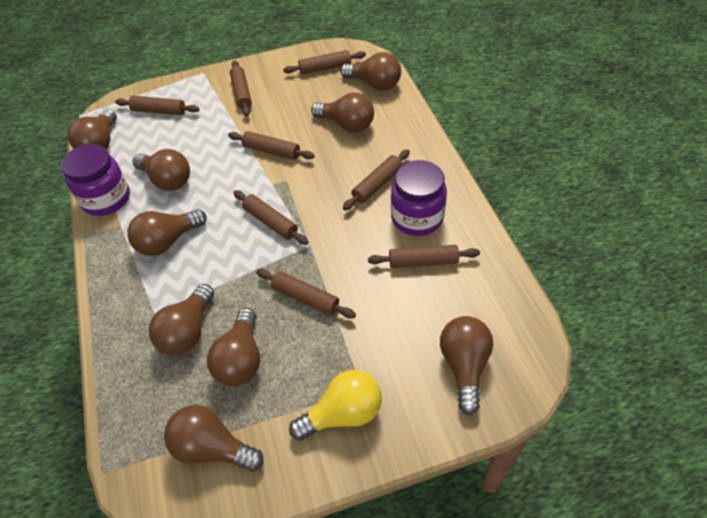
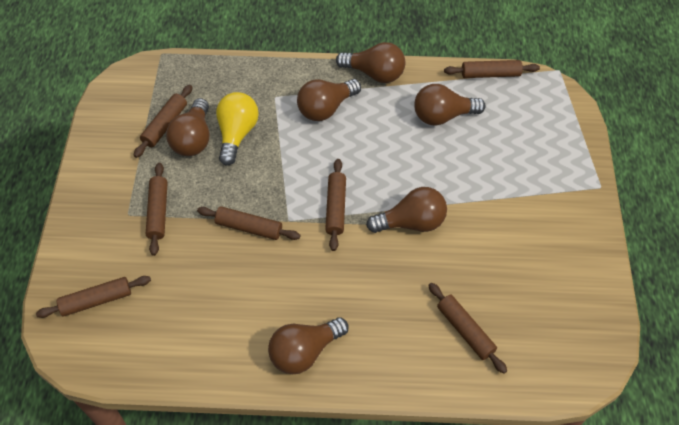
brown light bulb: 9 -> 6
brown rolling pin: 8 -> 7
purple jar: 2 -> 0

